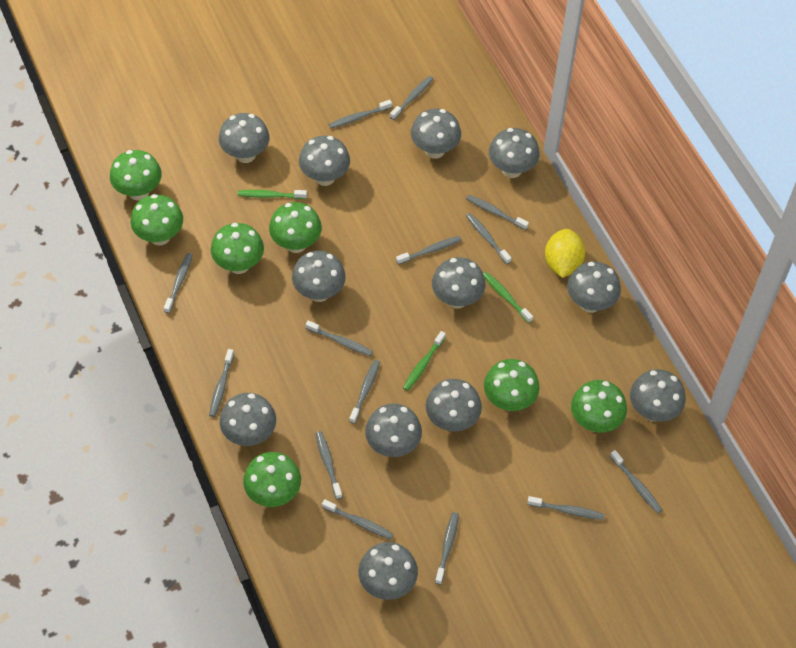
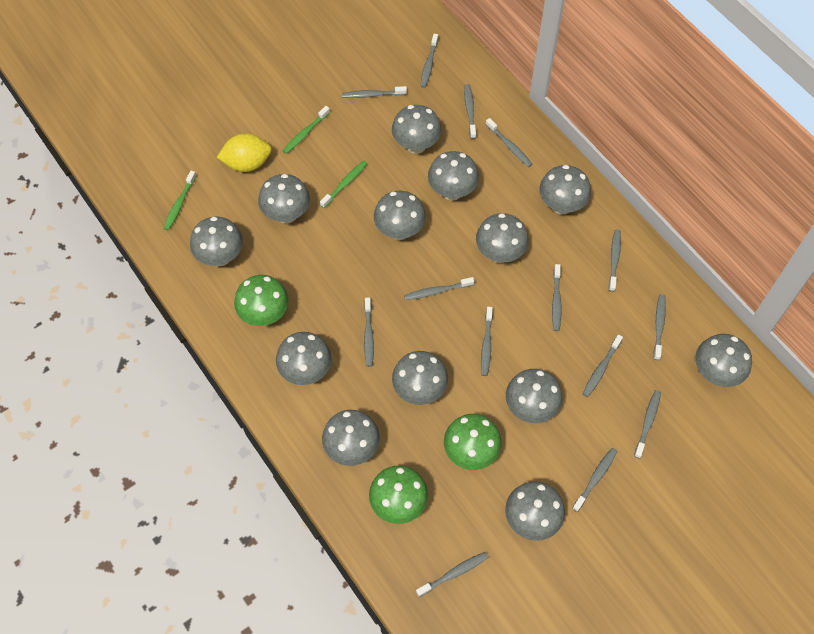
green mushroom: 7 -> 3
grey mushroom: 12 -> 13

